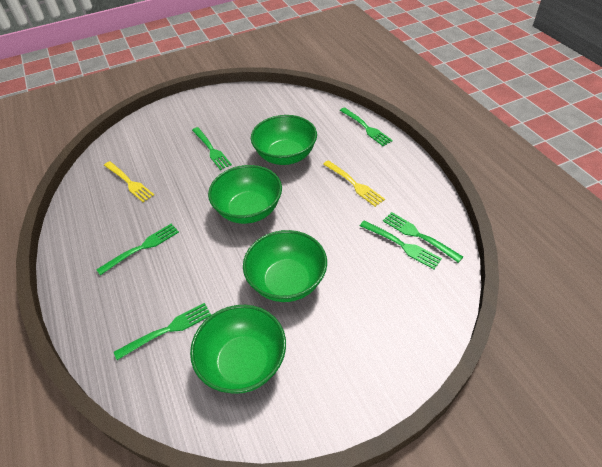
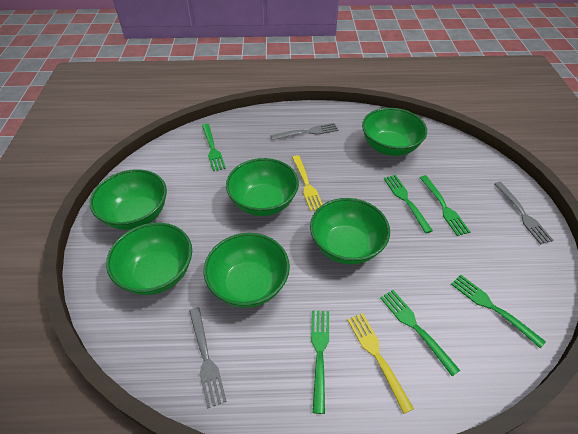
green bowl: 4 -> 6
grey fork: 0 -> 3

